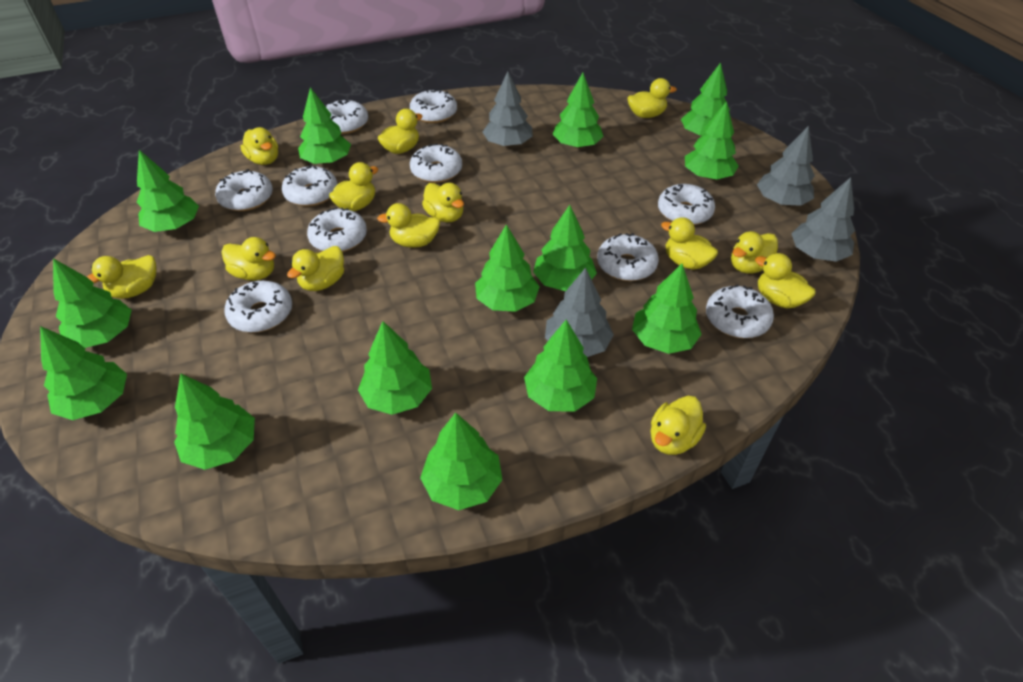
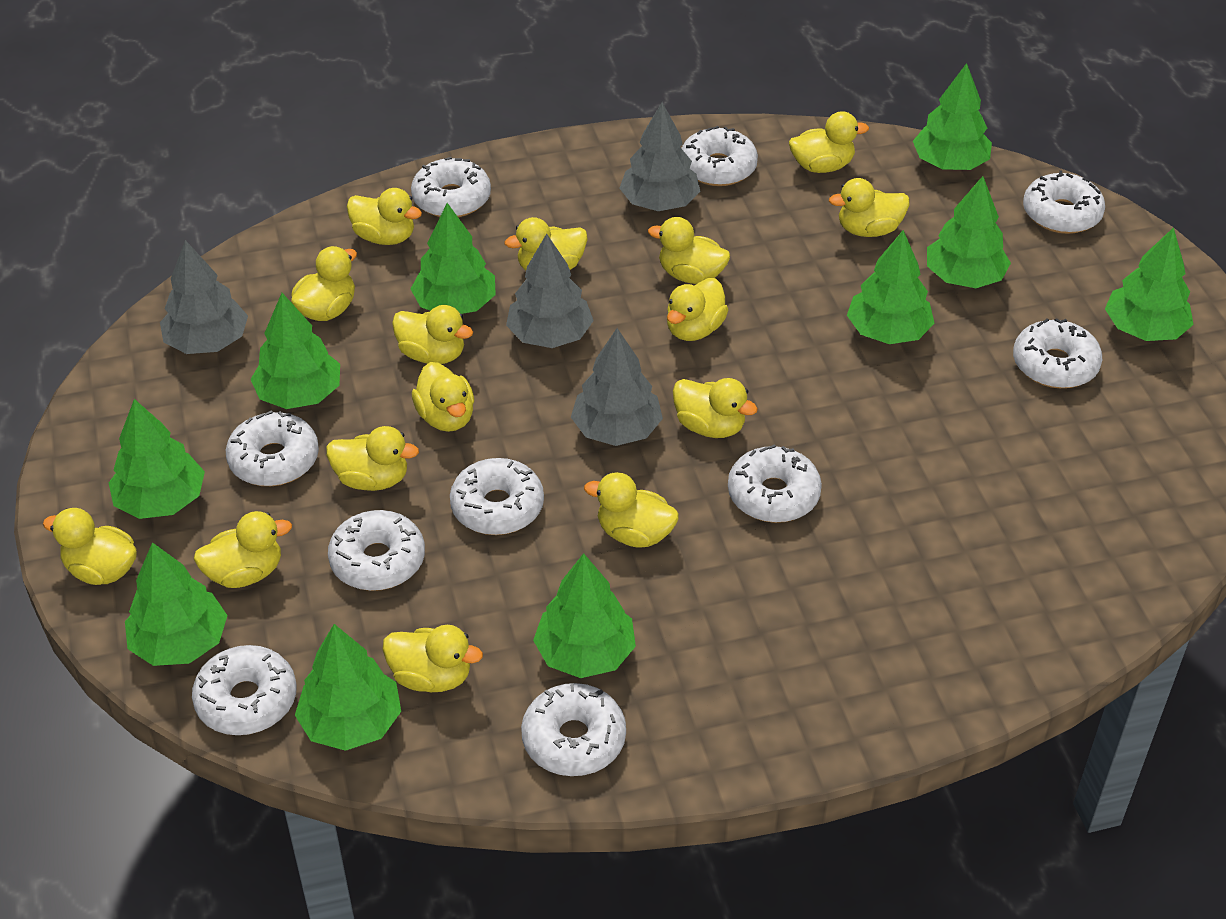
green tree: 14 -> 10
yellow duck: 13 -> 15

